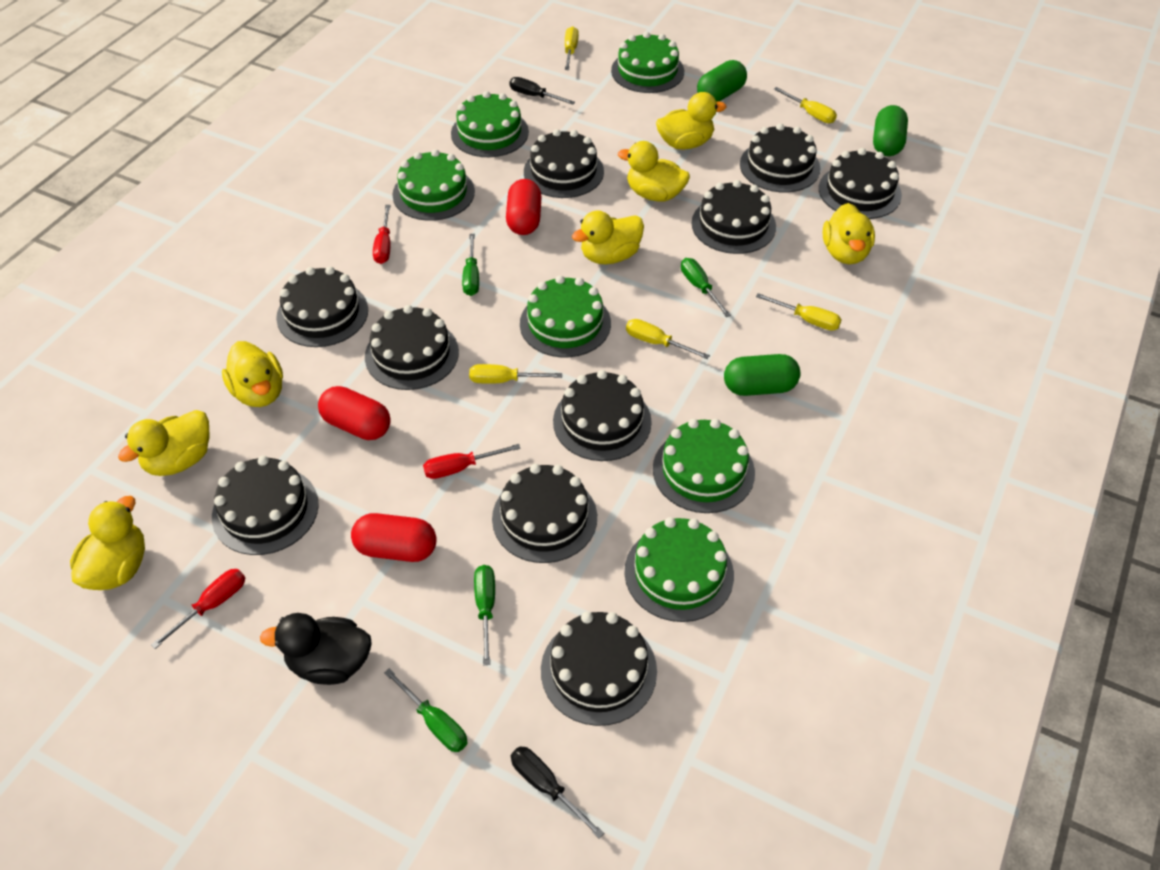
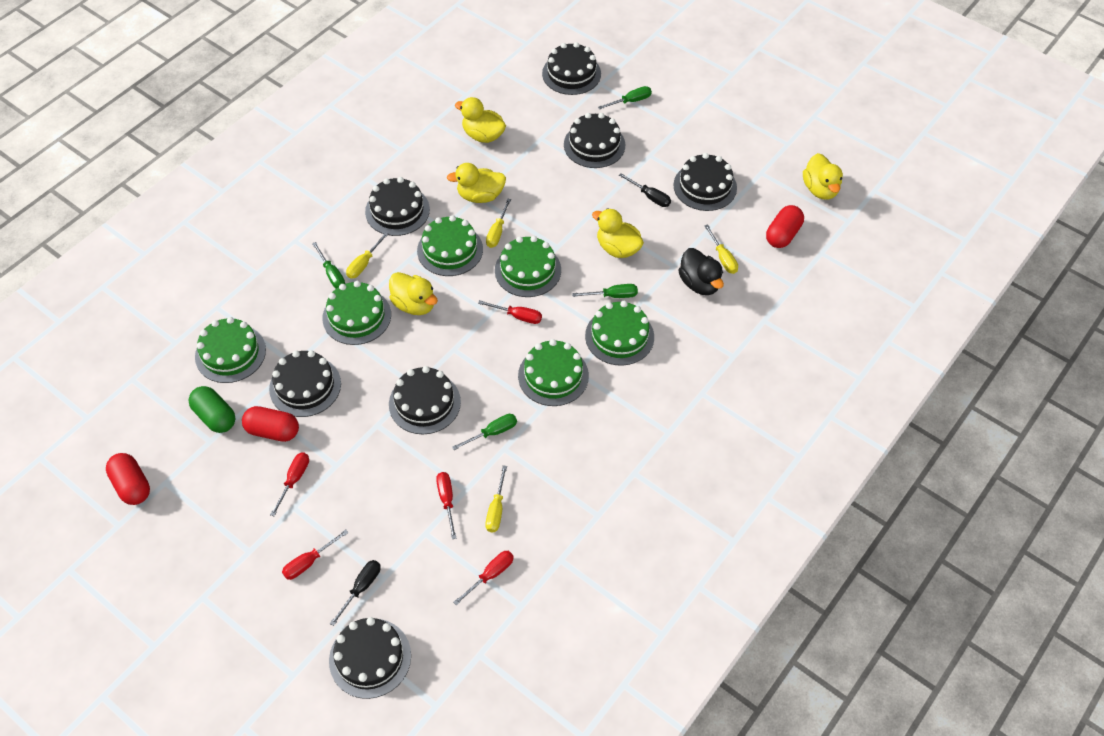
black cake: 10 -> 7
green capsule: 3 -> 1
red screwdriver: 3 -> 5
yellow duck: 7 -> 5
yellow screwdriver: 5 -> 4

